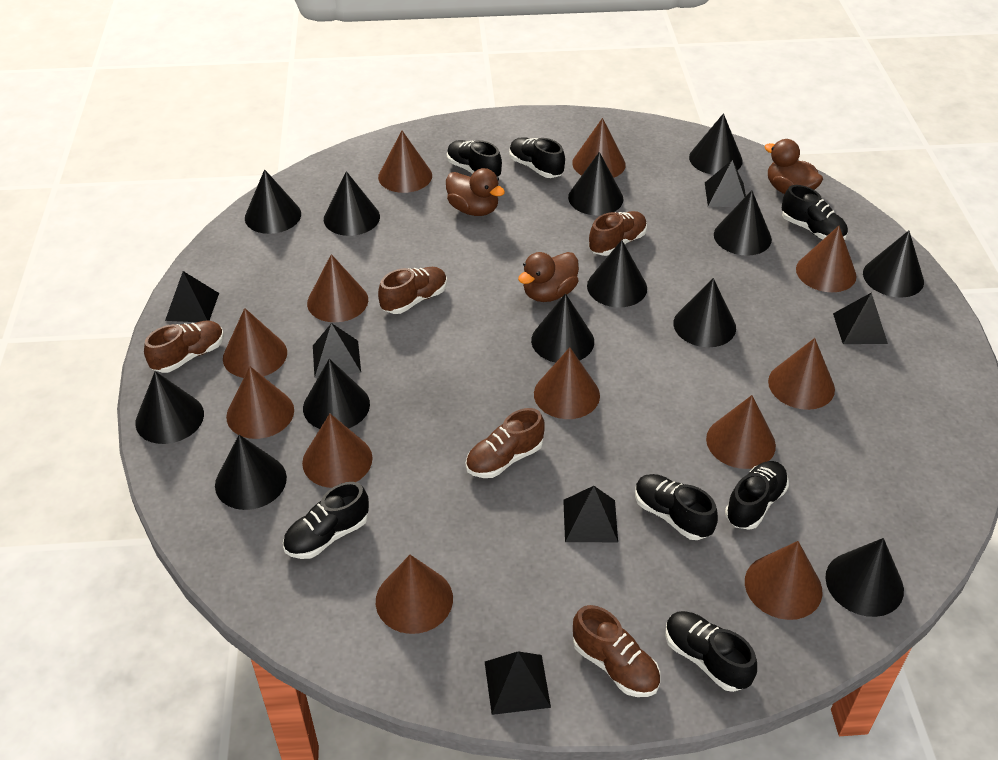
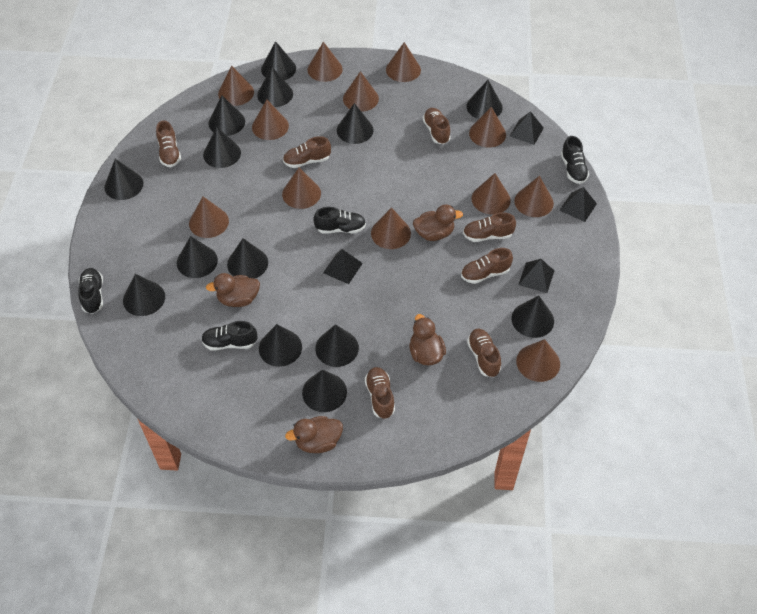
black cone: 13 -> 14
black pyramid: 6 -> 4
black shoe: 7 -> 4
brown duck: 3 -> 4
brown shoe: 5 -> 7

